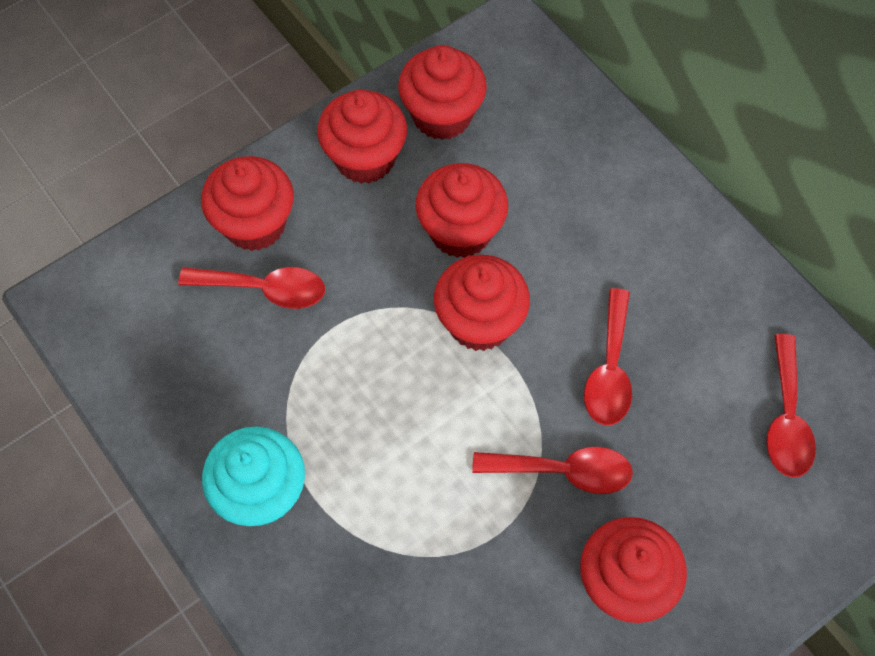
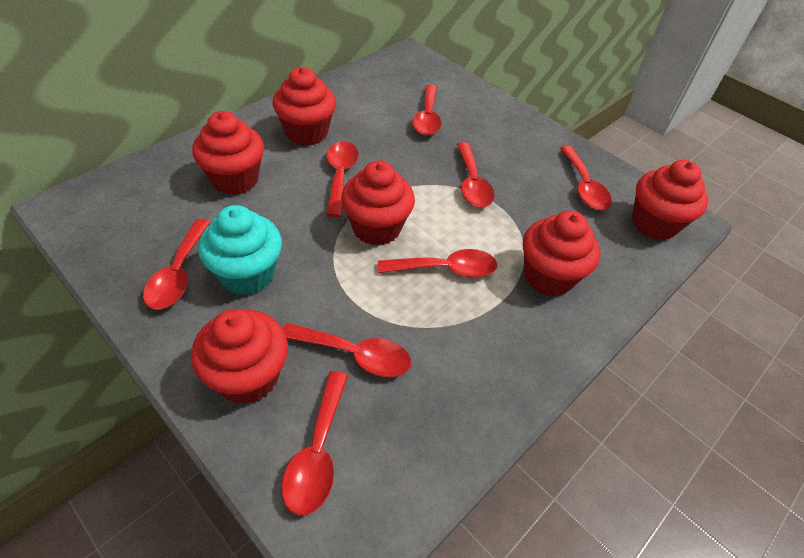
red spoon: 4 -> 8

